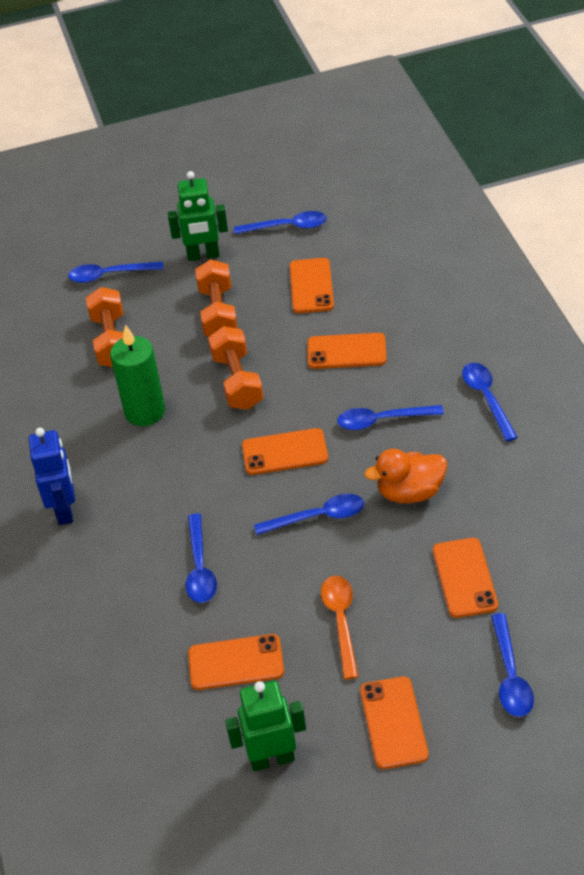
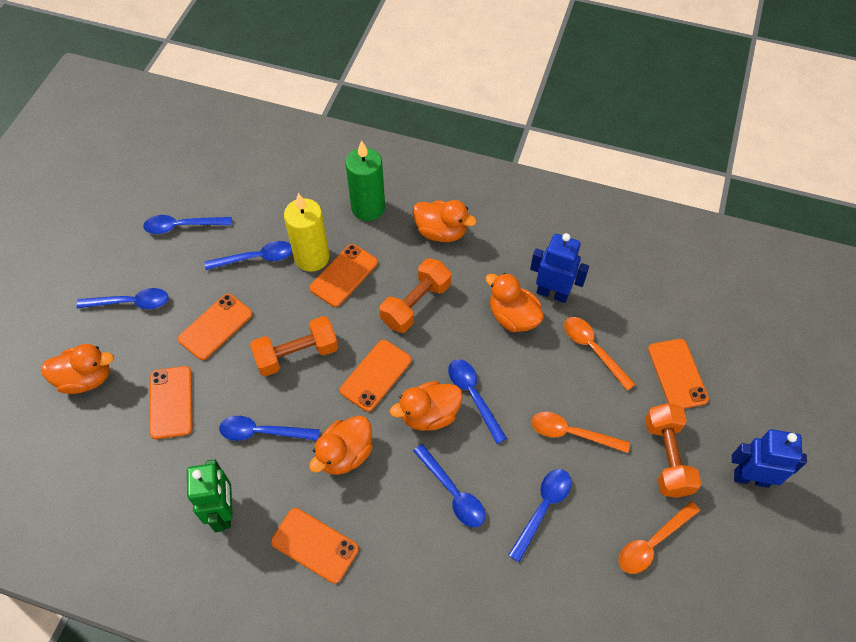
blue robot: 1 -> 2
green robot: 2 -> 1
orange duck: 1 -> 5
orange spoon: 1 -> 3
yellow candle: 0 -> 1

